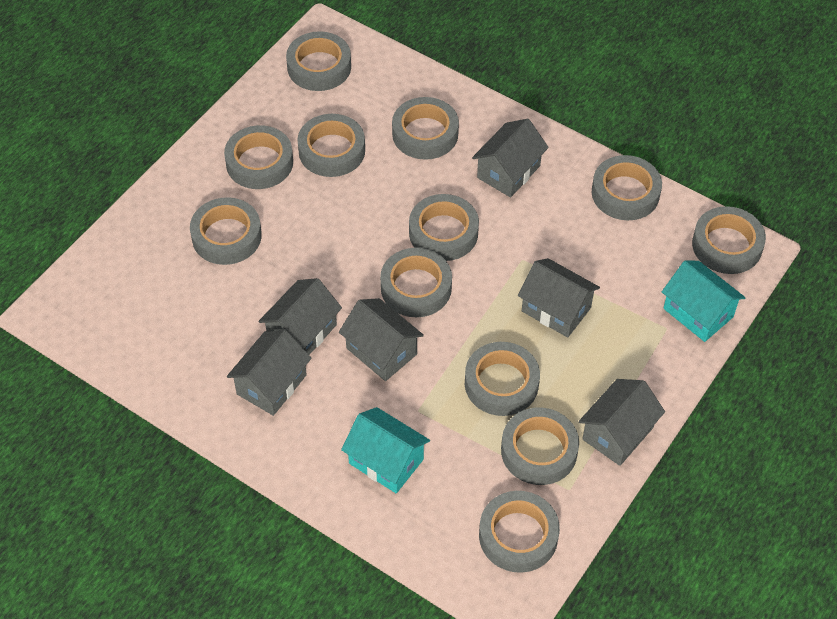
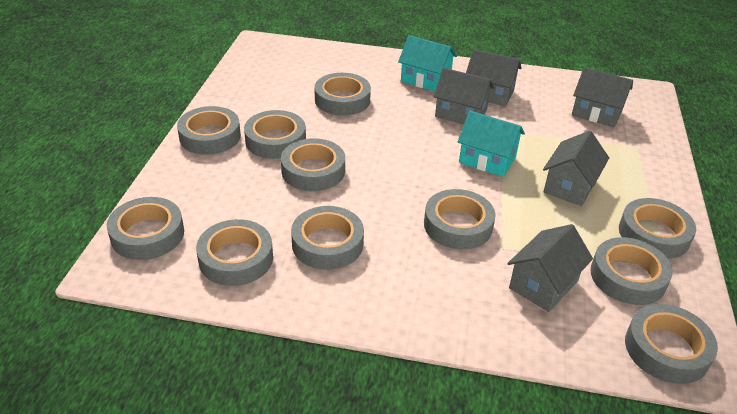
grey house: 6 -> 5
grey tape: 12 -> 11

